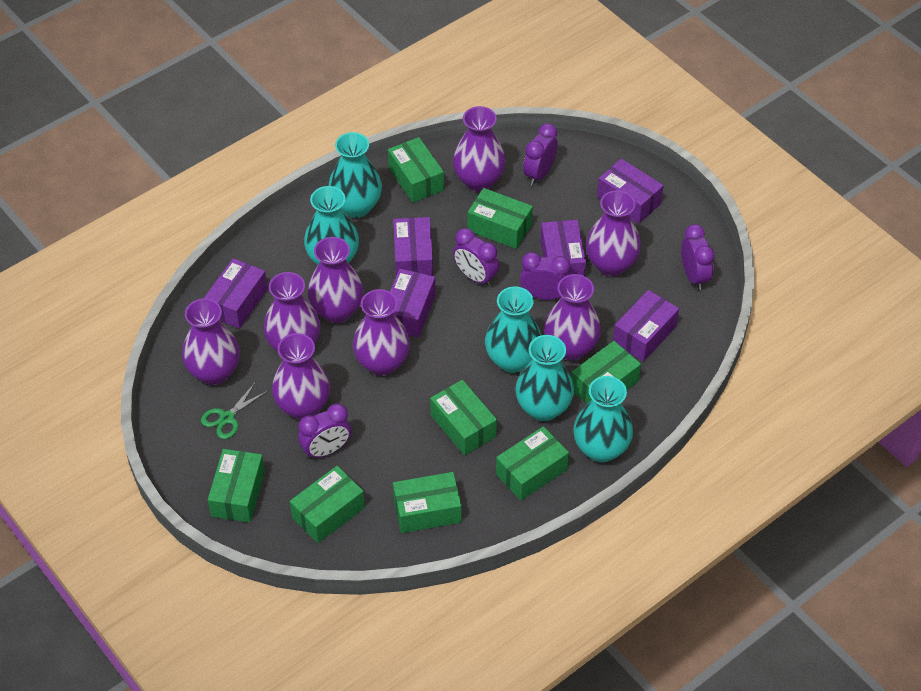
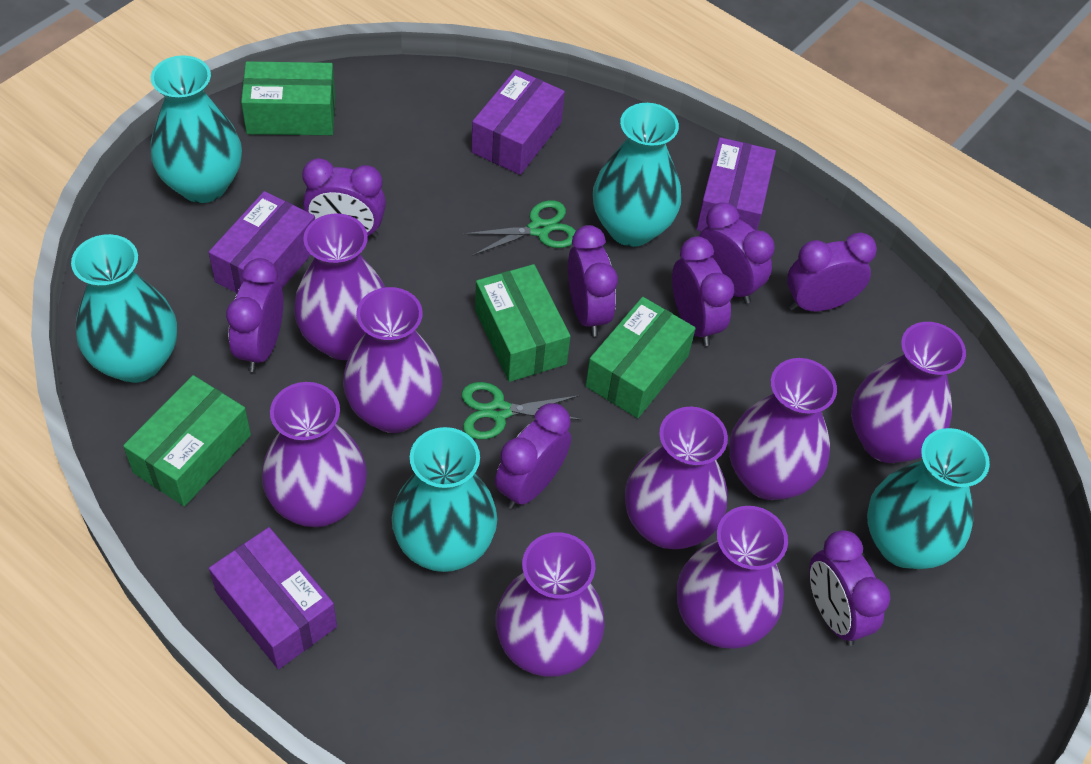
green box: 8 -> 4
green scissors: 1 -> 2
purple box: 6 -> 4
purple clock: 5 -> 8

